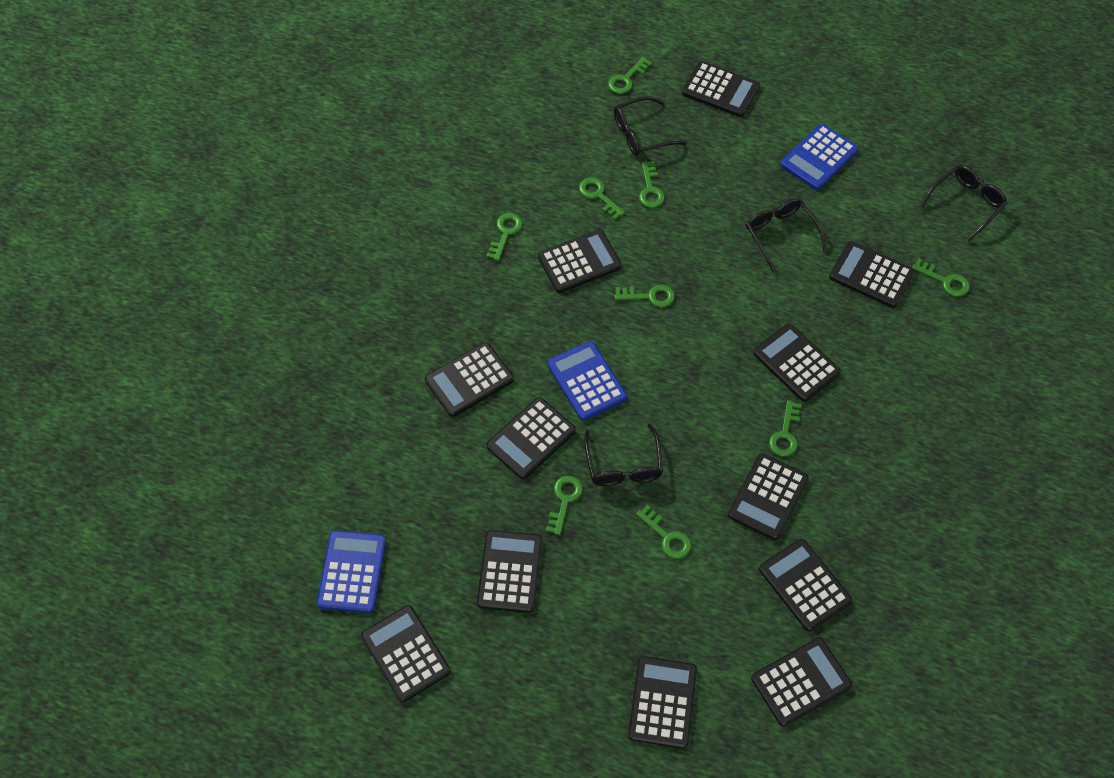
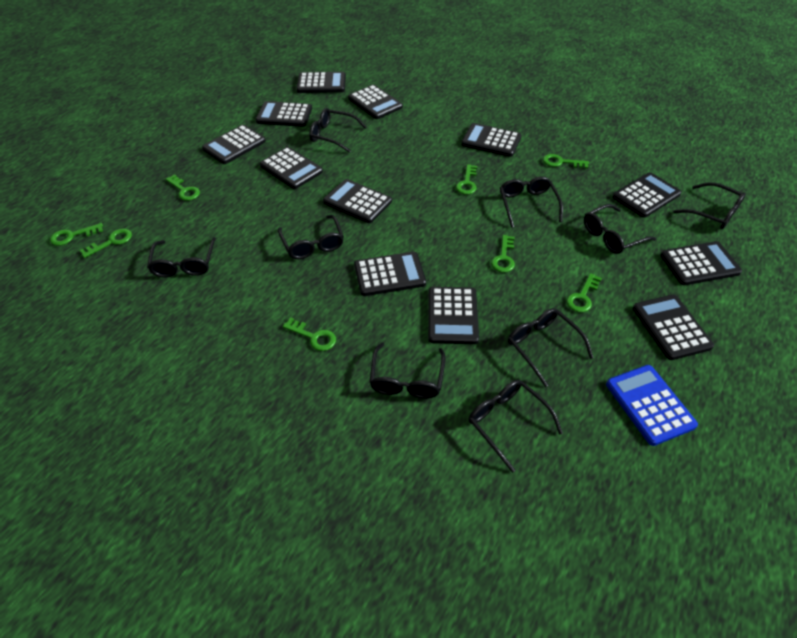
black glasses: 4 -> 9
blue calculator: 3 -> 1
green key: 9 -> 8

